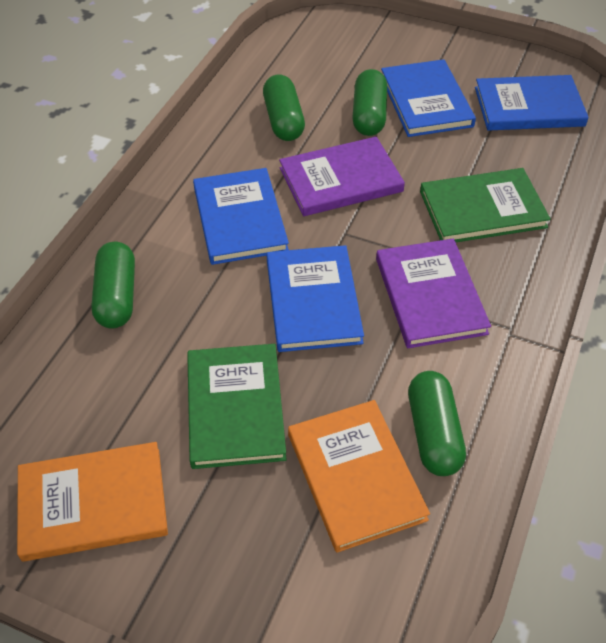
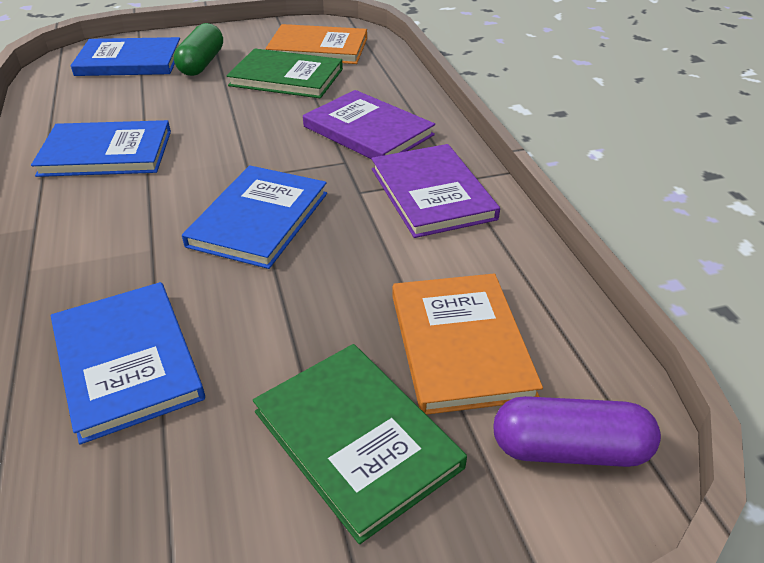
green capsule: 4 -> 1
purple capsule: 0 -> 1

